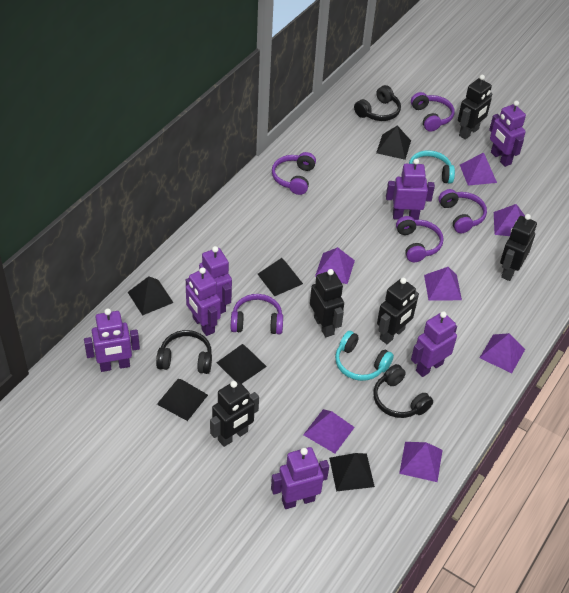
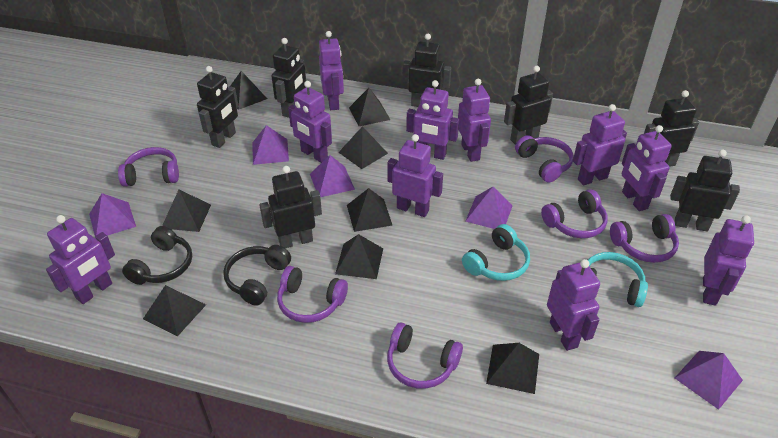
black headphones: 3 -> 2
black pyramid: 6 -> 8
black robot: 5 -> 7
purple headphones: 5 -> 6
purple pyramid: 7 -> 5
purple robot: 7 -> 10

